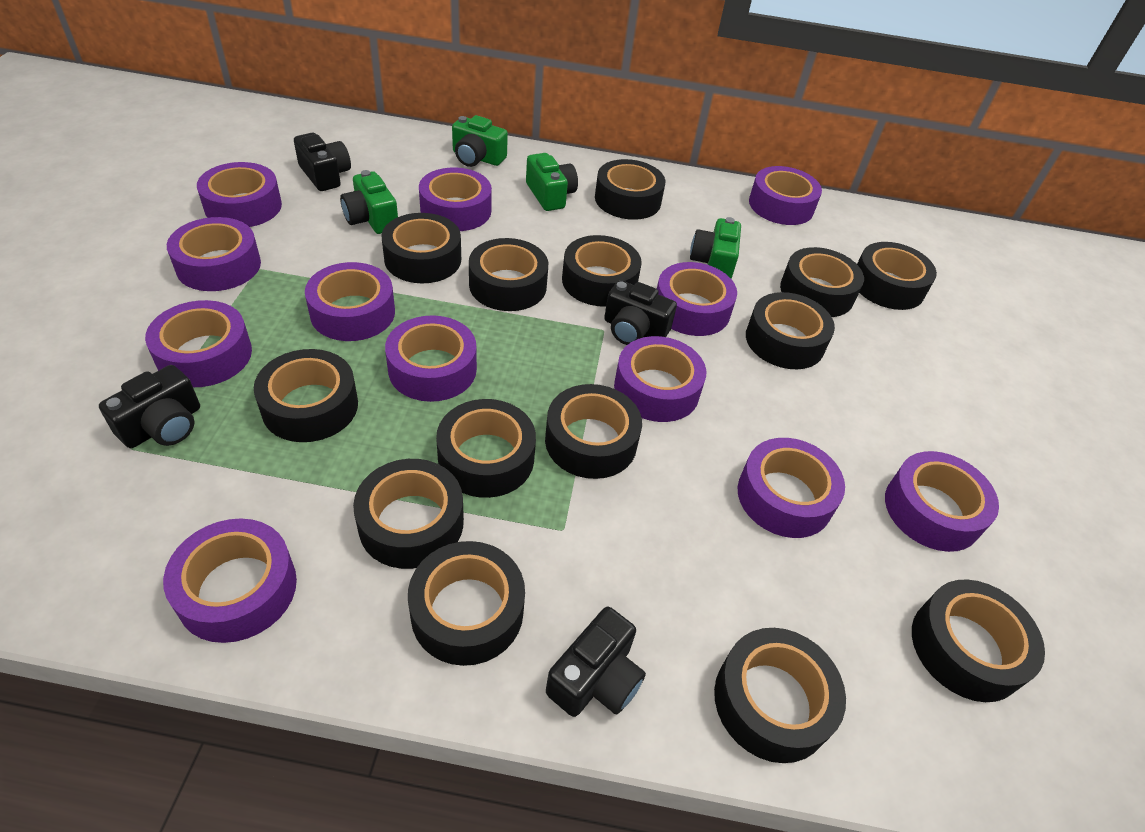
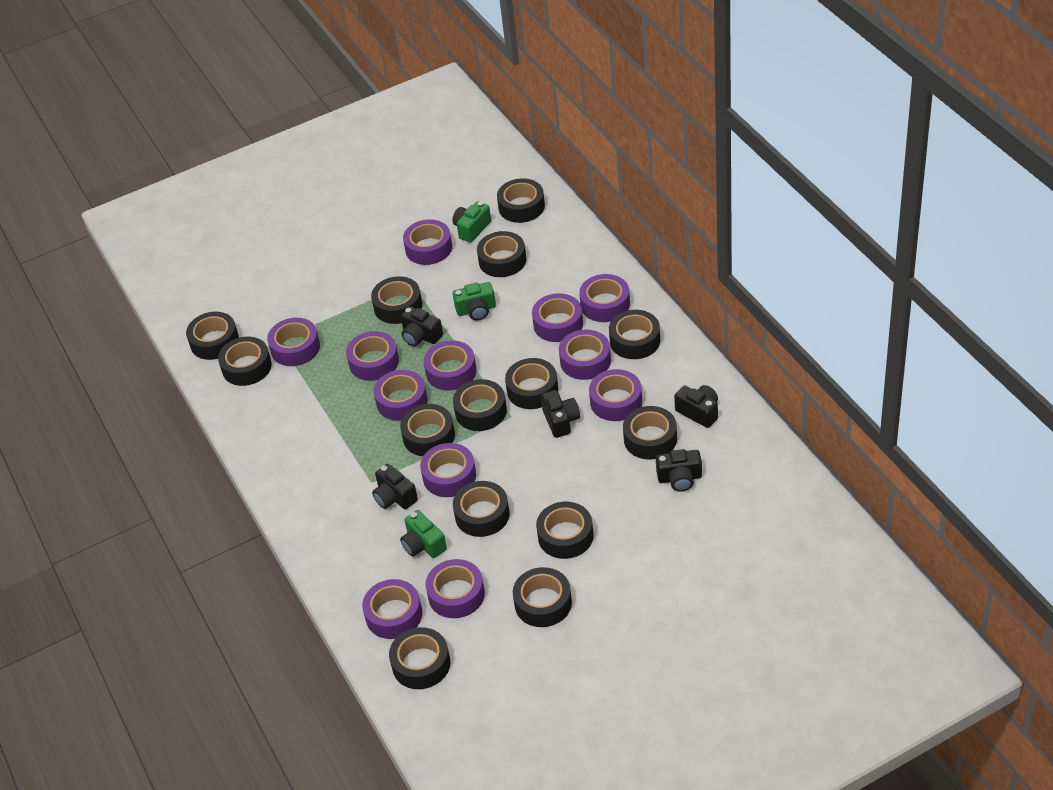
black camera: 4 -> 5
green camera: 4 -> 3

